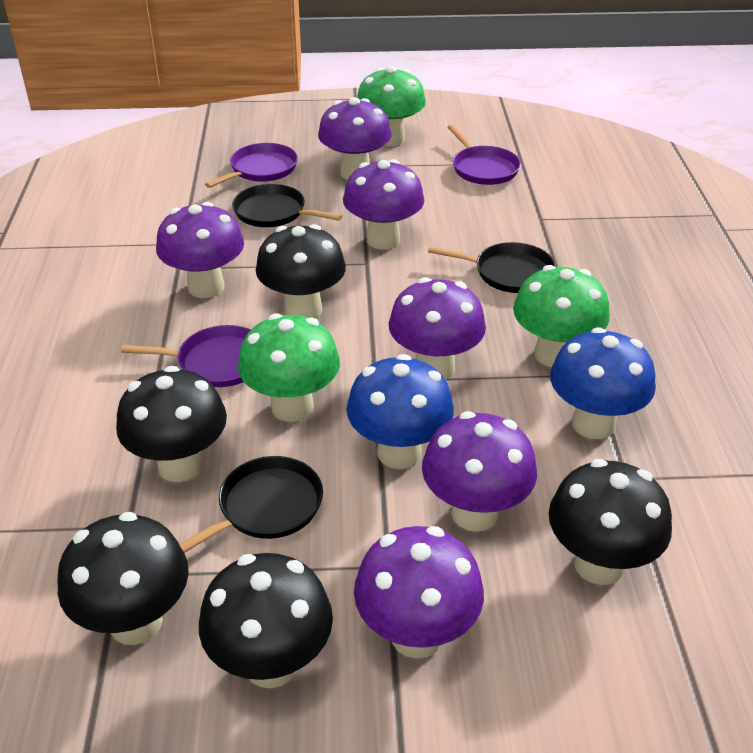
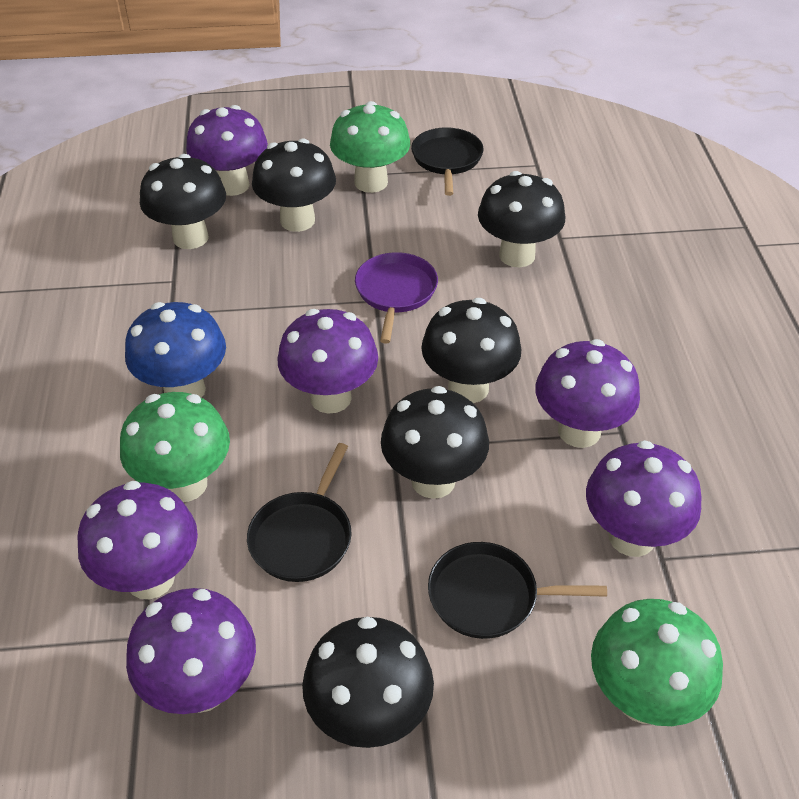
black mushroom: 5 -> 6
blue mushroom: 2 -> 1
purple pan: 3 -> 1

